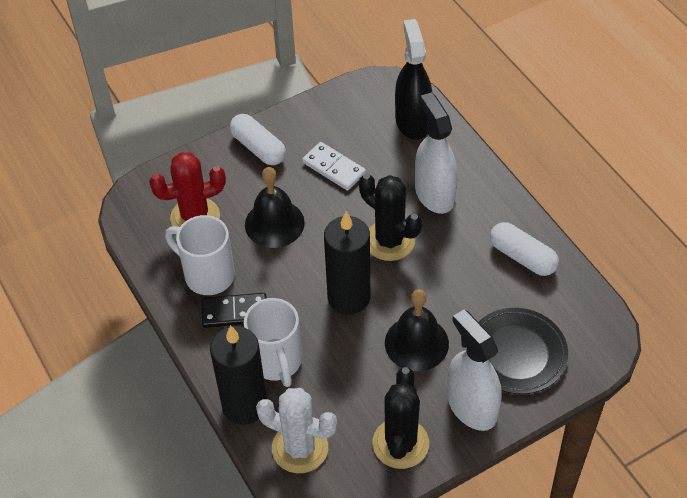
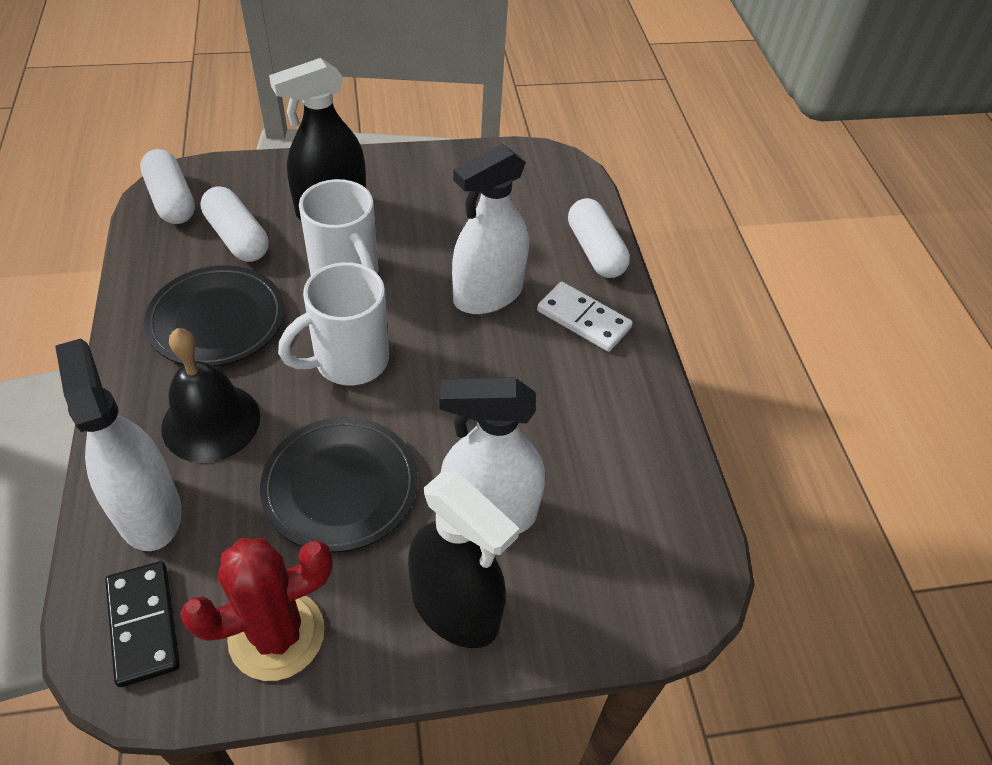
black bell: 2 -> 1
black cactus: 2 -> 0
black candle: 2 -> 0
black plate: 1 -> 2
black spray bottle: 1 -> 2
white cactus: 1 -> 0
white capsule: 2 -> 3
white spray bottle: 2 -> 3

